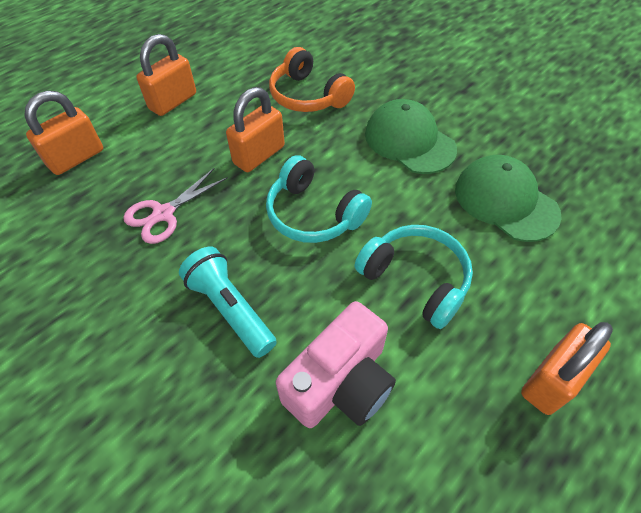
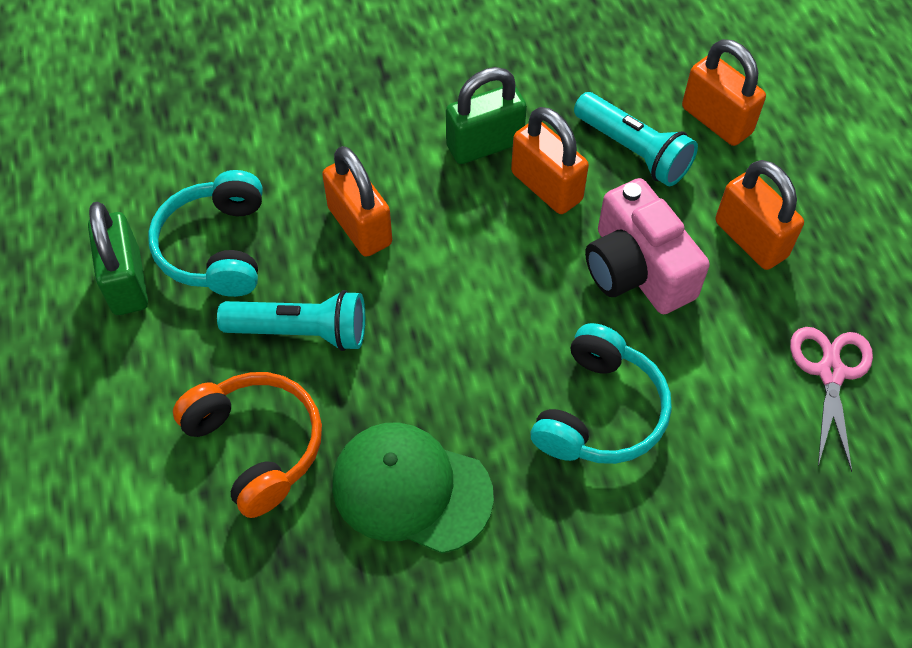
green cap: 2 -> 1
green padlock: 0 -> 2
turquoise flashlight: 1 -> 2

